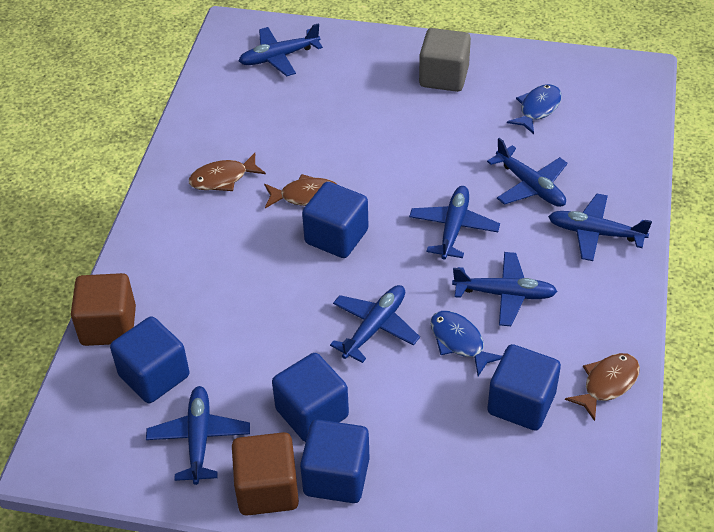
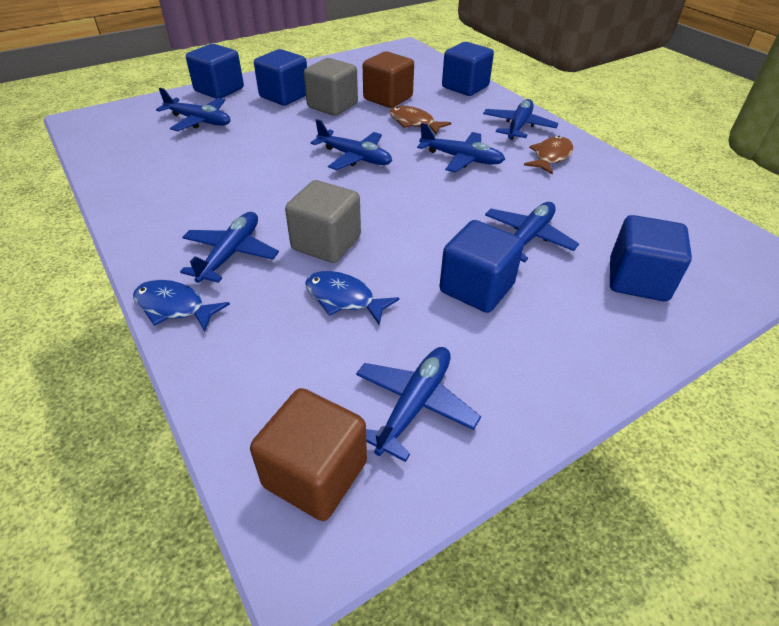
brown fish: 3 -> 2
grey cube: 1 -> 2

